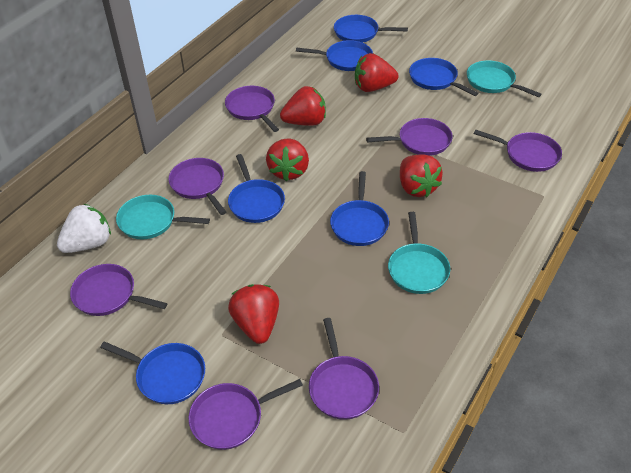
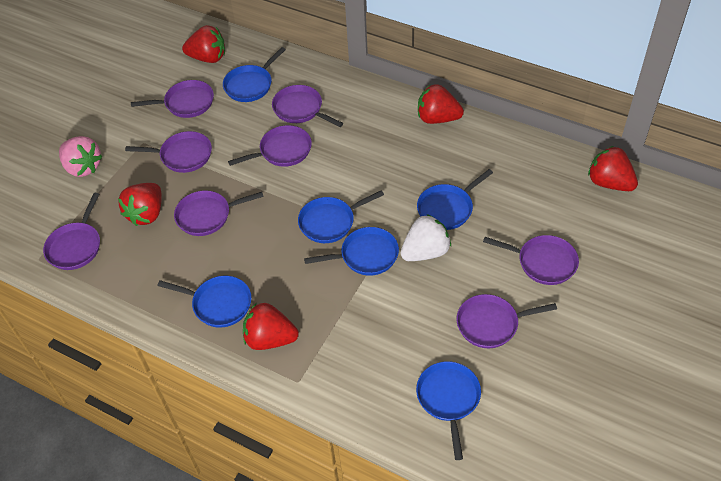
pink strawberry: 0 -> 1
purple pan: 7 -> 8
turquoise pan: 3 -> 0

